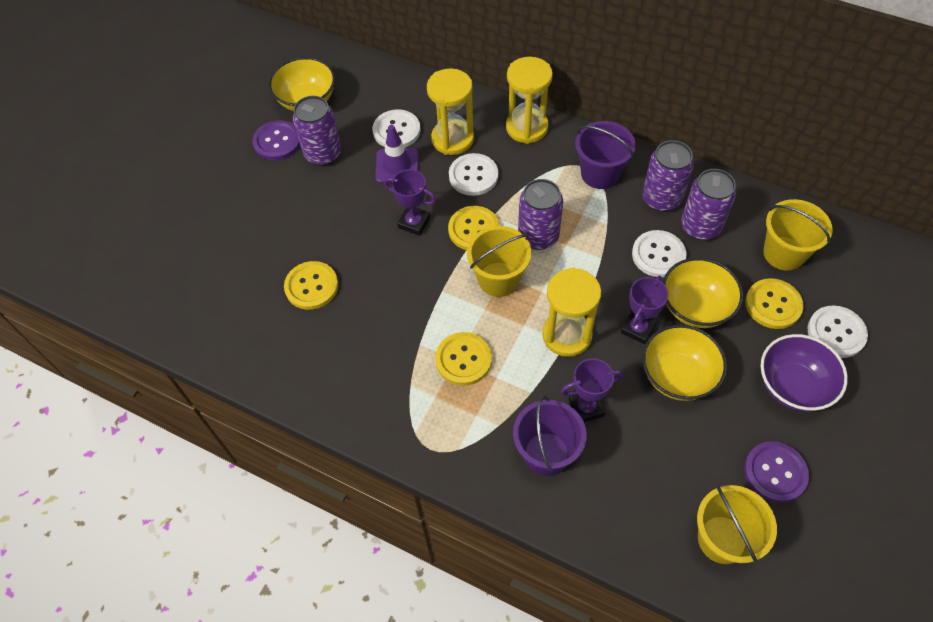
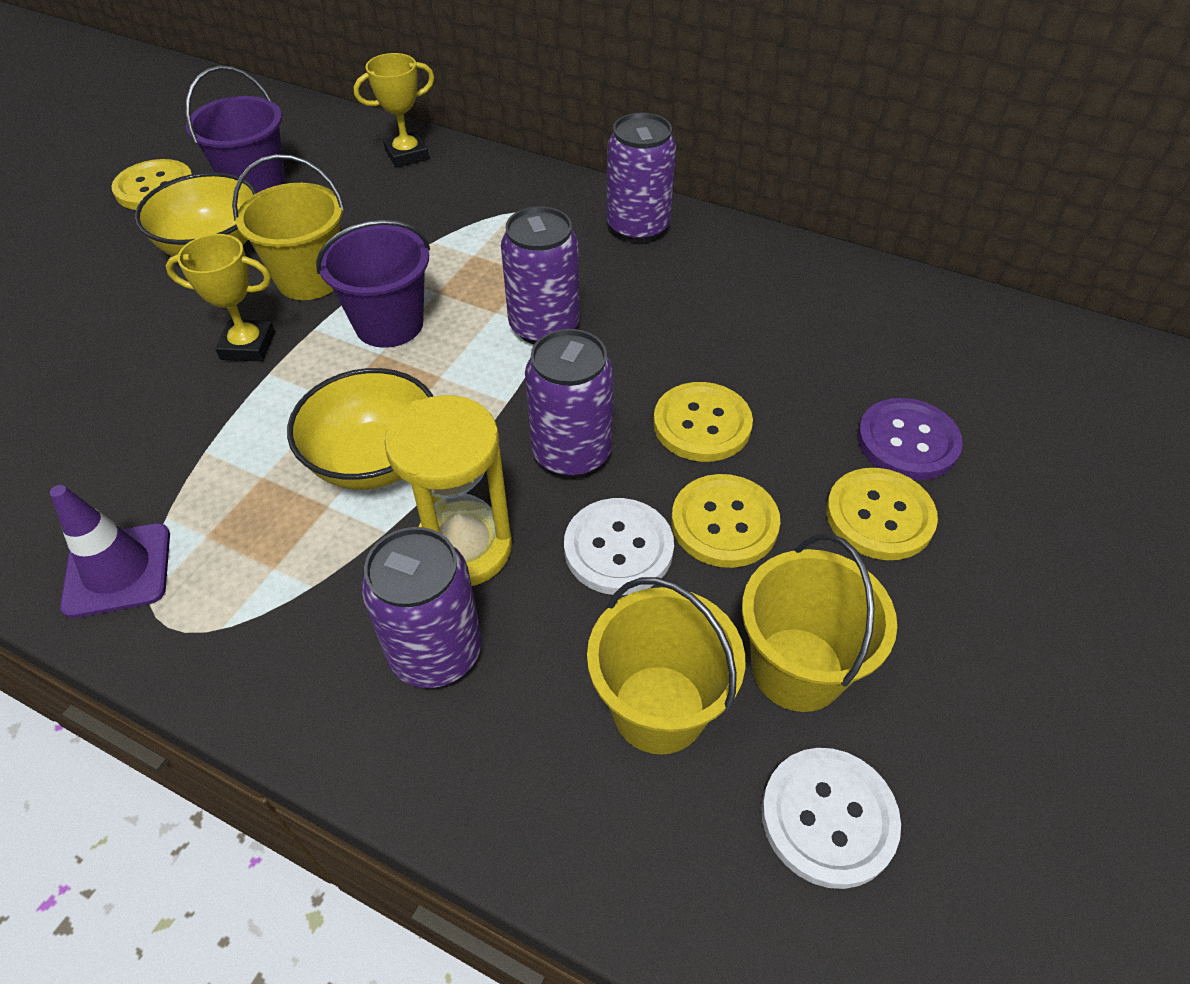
purple bowl: 1 -> 0
purple button: 2 -> 1
purple trophy: 3 -> 0
white button: 4 -> 2
yellow bowl: 3 -> 2
yellow hourglass: 3 -> 1
yellow trophy: 0 -> 2

